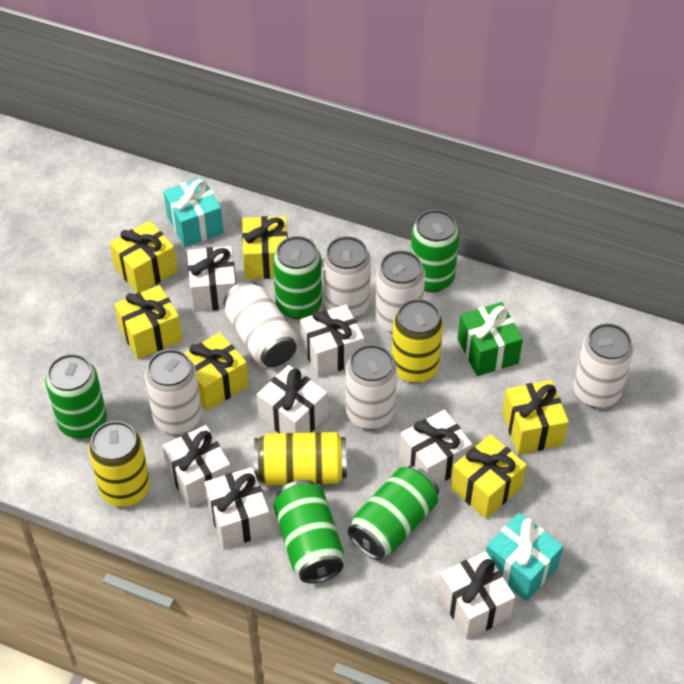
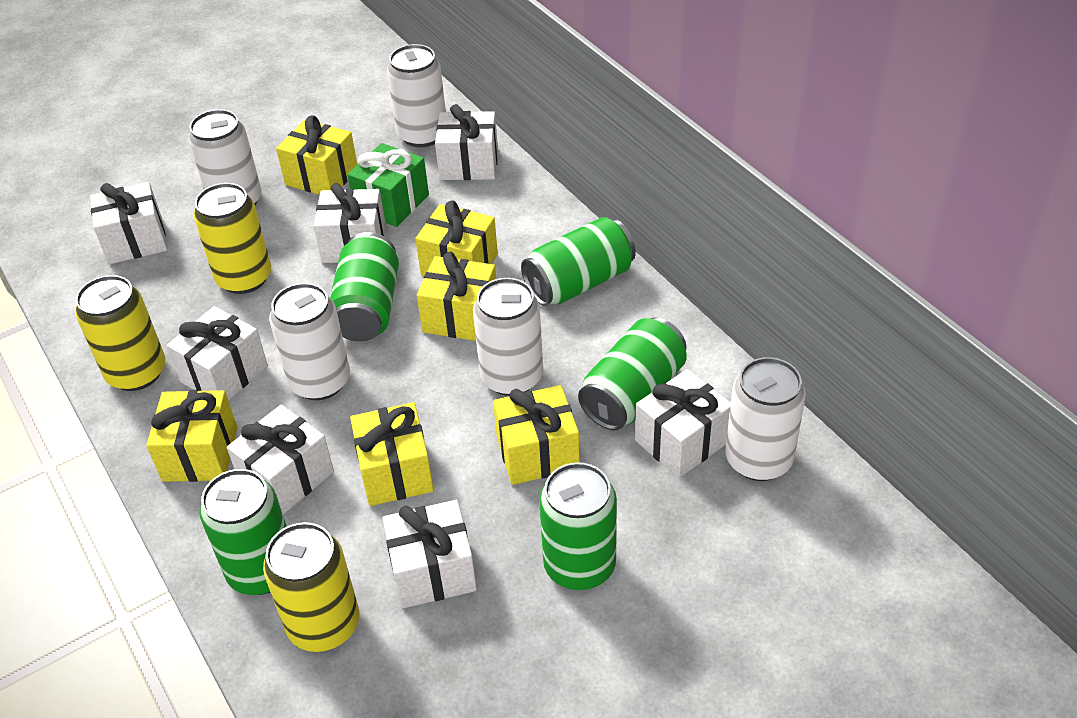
turquoise gift: 2 -> 0
white can: 6 -> 5

